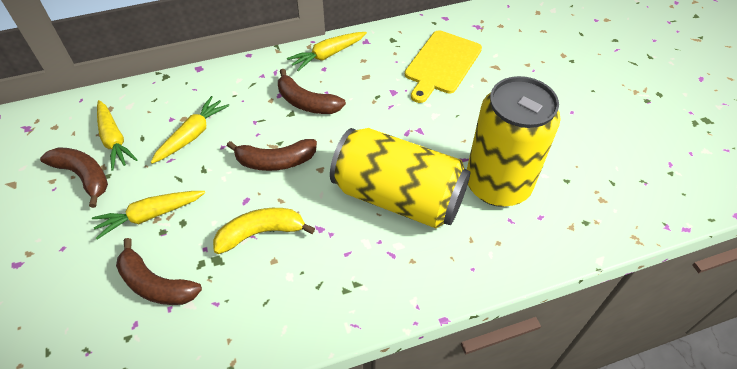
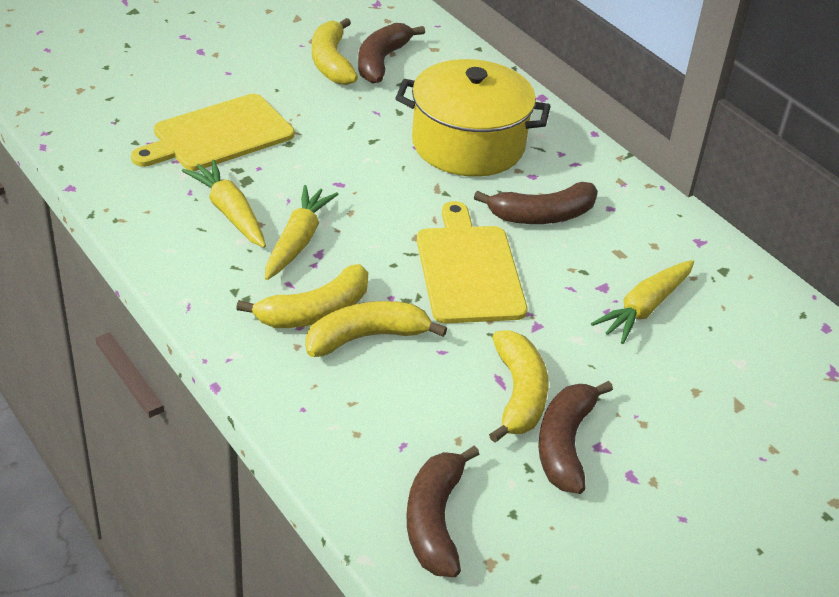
yellow banana: 1 -> 4
yellow can: 2 -> 0
yellow carrot: 4 -> 3
yellow cutting board: 1 -> 2
yellow pot: 0 -> 1

